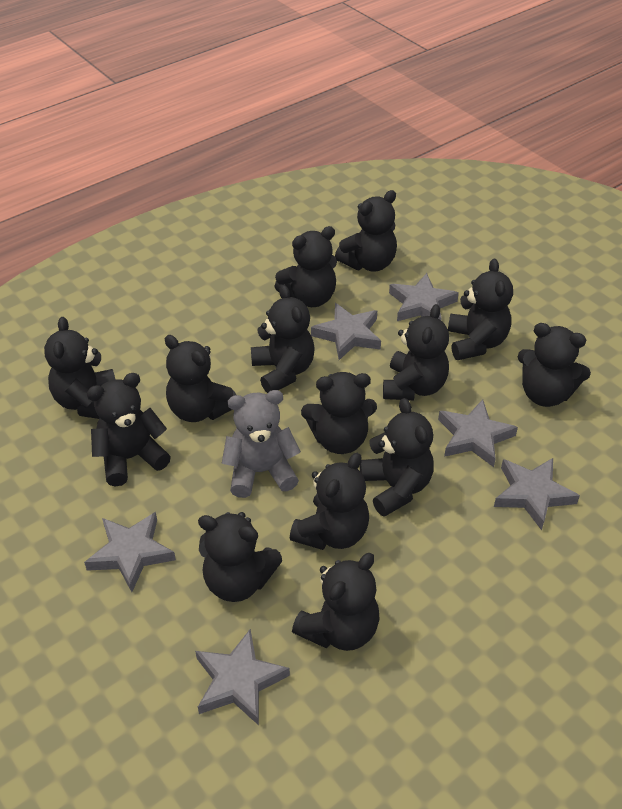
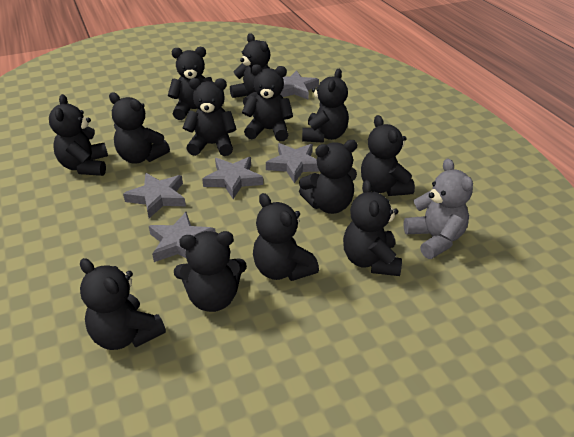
black teddy bear: 14 -> 13
grey star: 6 -> 5

